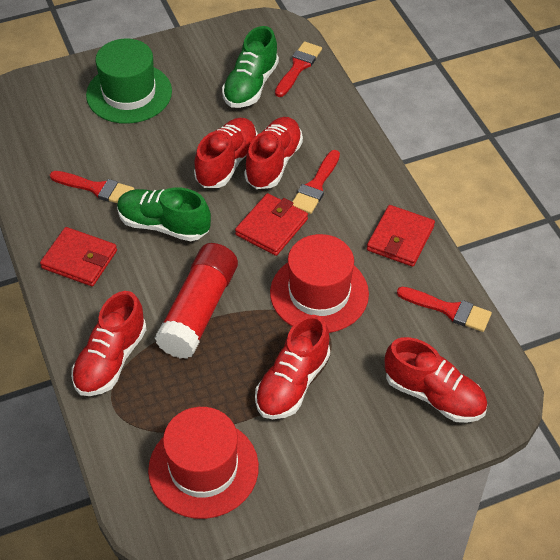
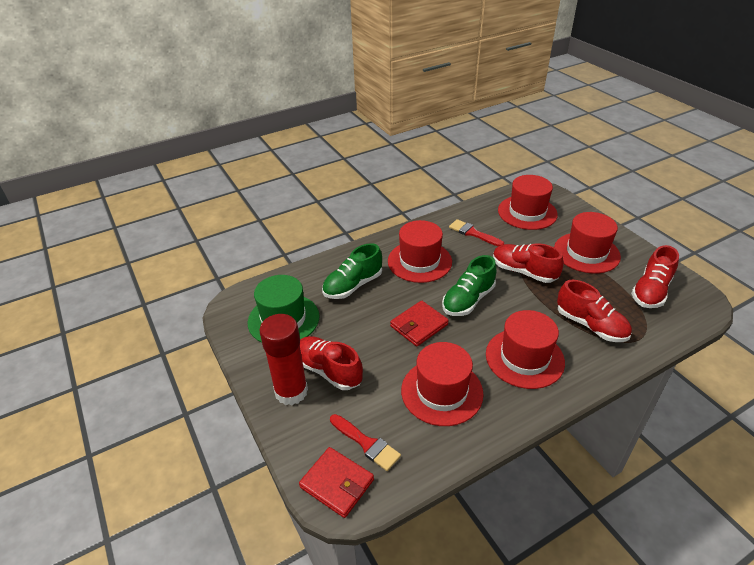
red brush: 4 -> 2
red hat: 2 -> 5
red shoe: 5 -> 4
red wallet: 3 -> 2

